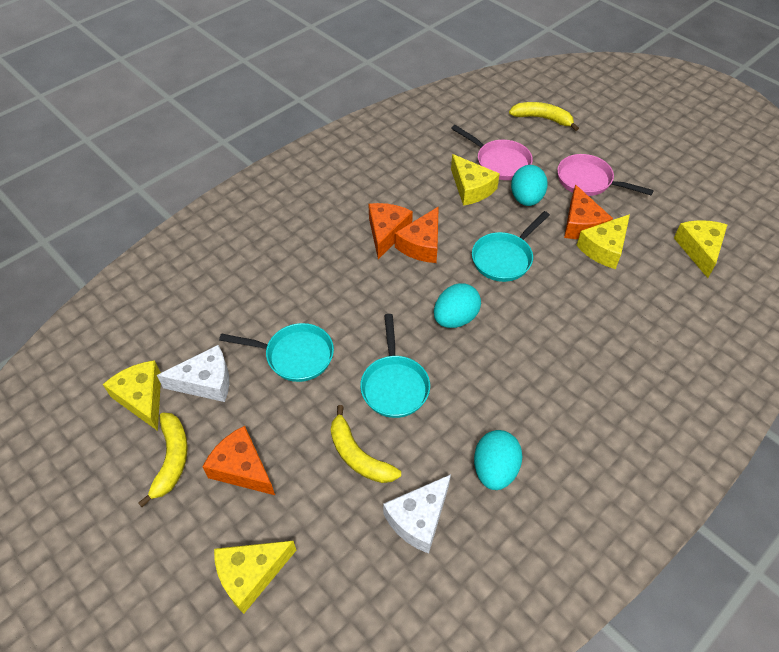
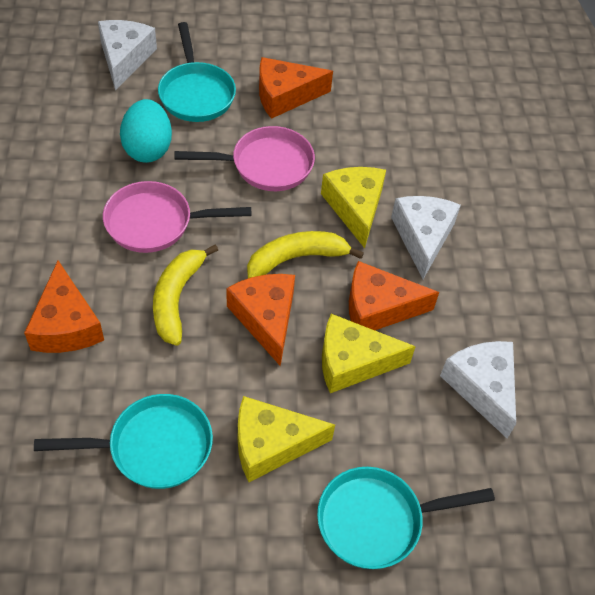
turquoise egg: 3 -> 1
white cheese: 2 -> 3
yellow banana: 3 -> 2
yellow cheese: 5 -> 3

